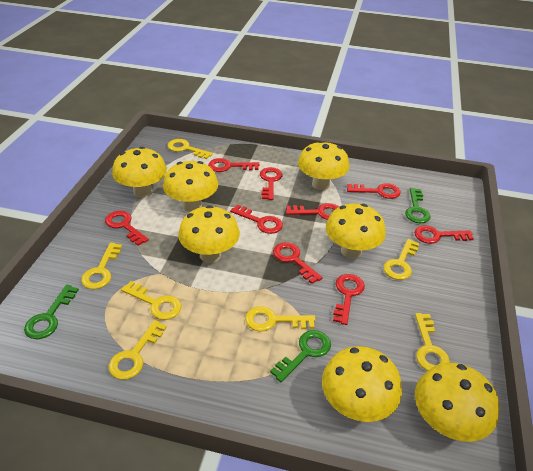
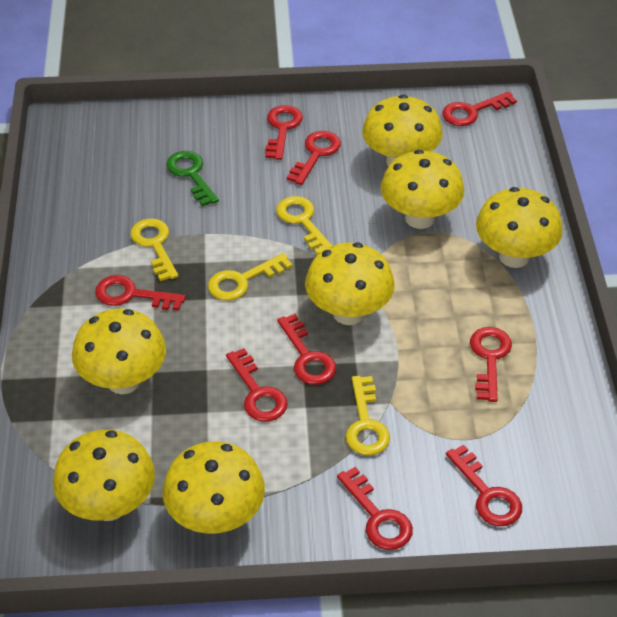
green key: 3 -> 1
yellow key: 7 -> 4

